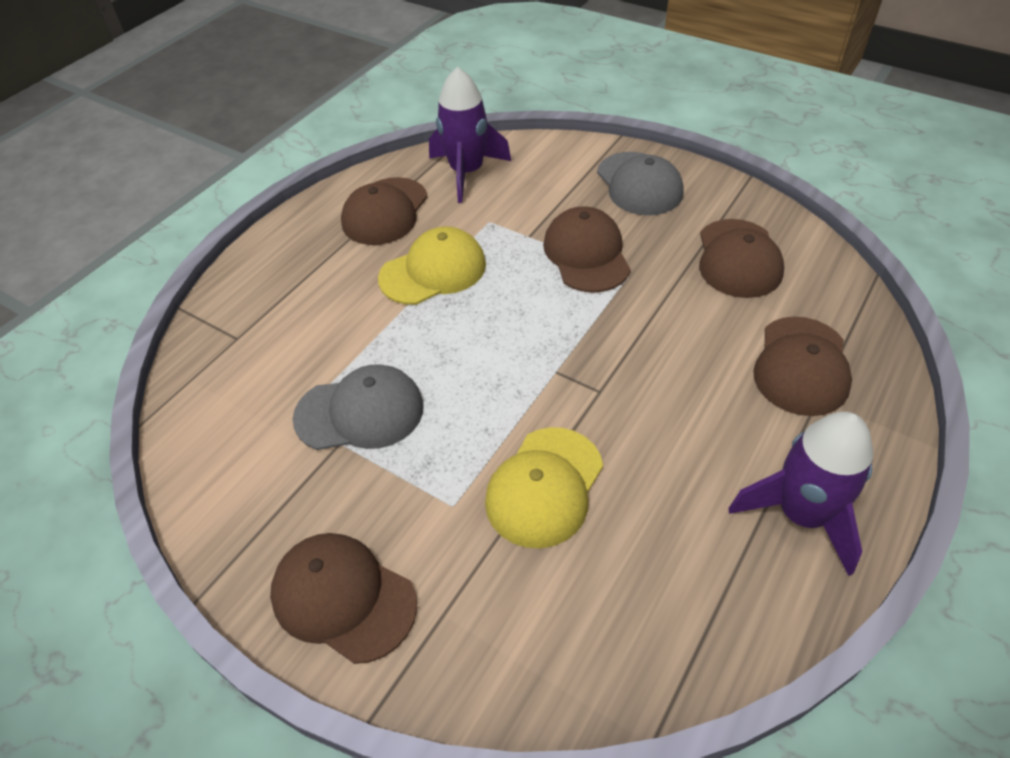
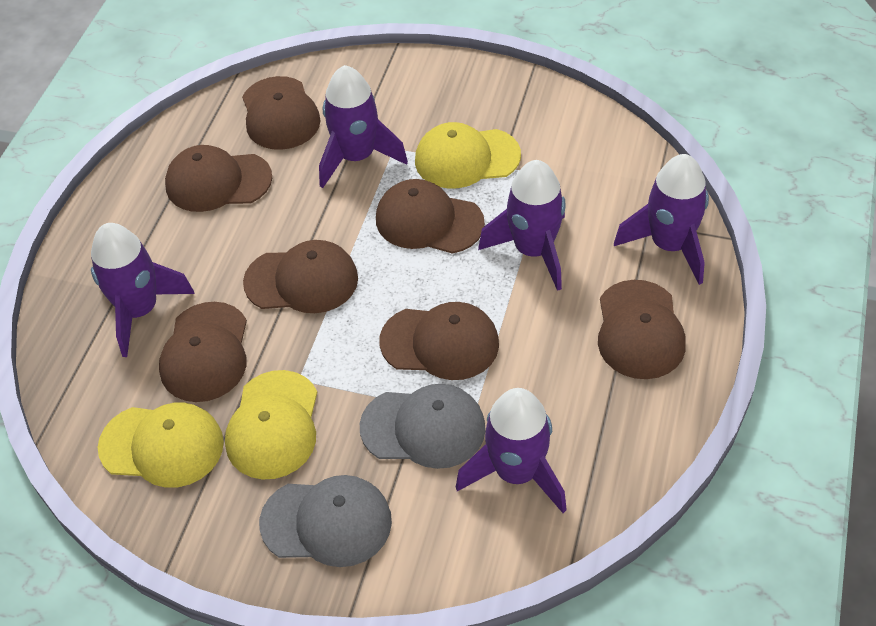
brown cap: 5 -> 7
purple rocket: 2 -> 5
yellow cap: 2 -> 3

